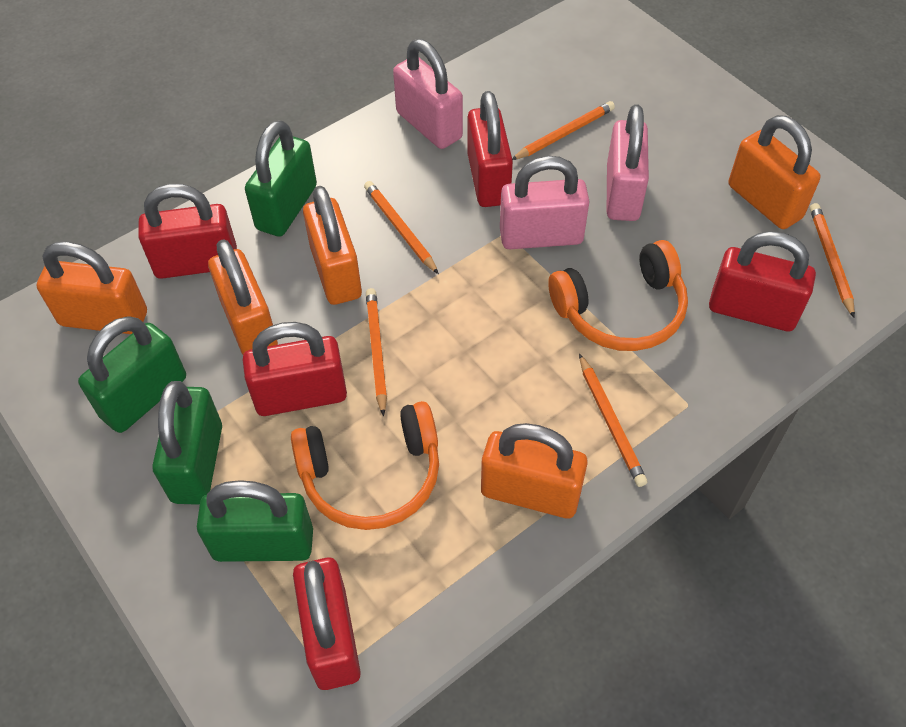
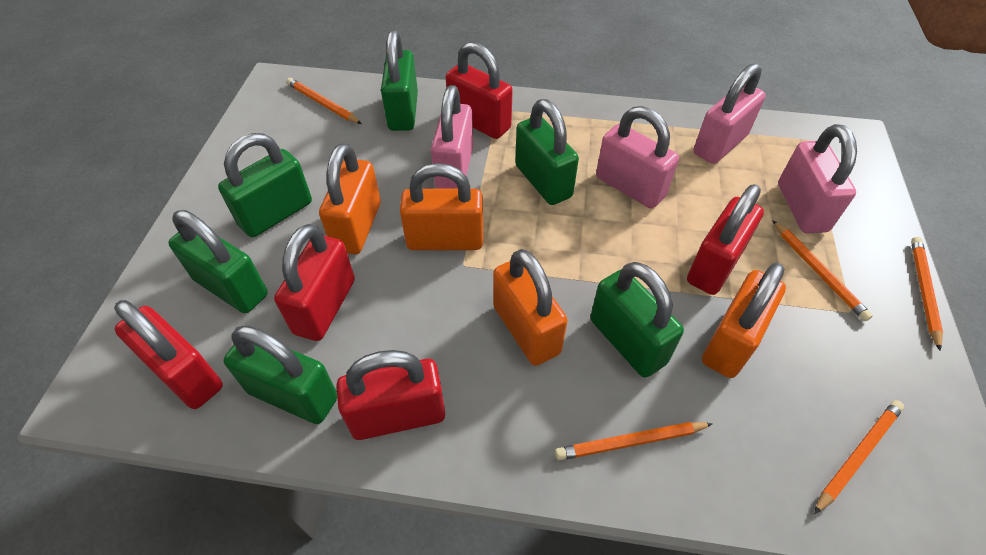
green padlock: 4 -> 6
orange headphones: 2 -> 0
orange padlock: 5 -> 4
pink padlock: 3 -> 4

